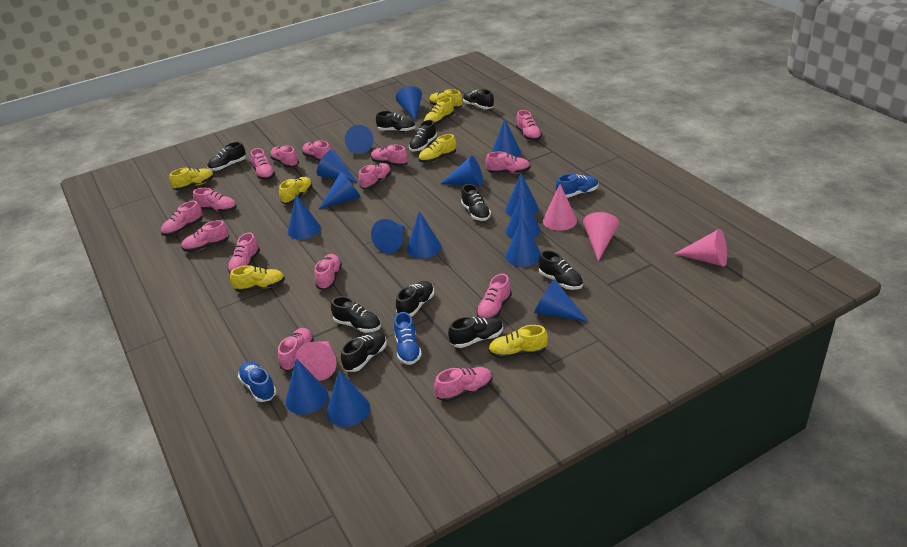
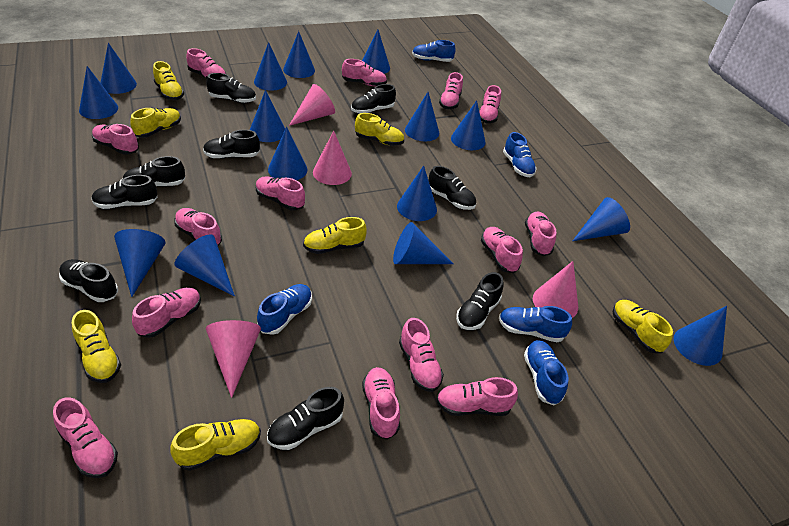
black shoe: 10 -> 9
blue shoe: 3 -> 5
pink shoe: 15 -> 14

